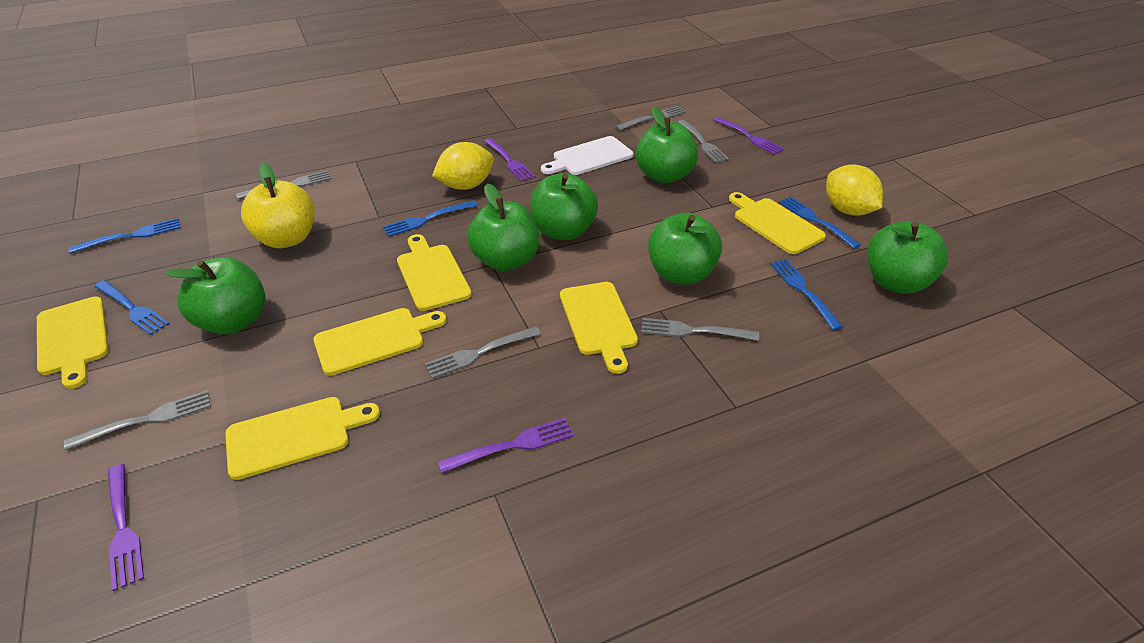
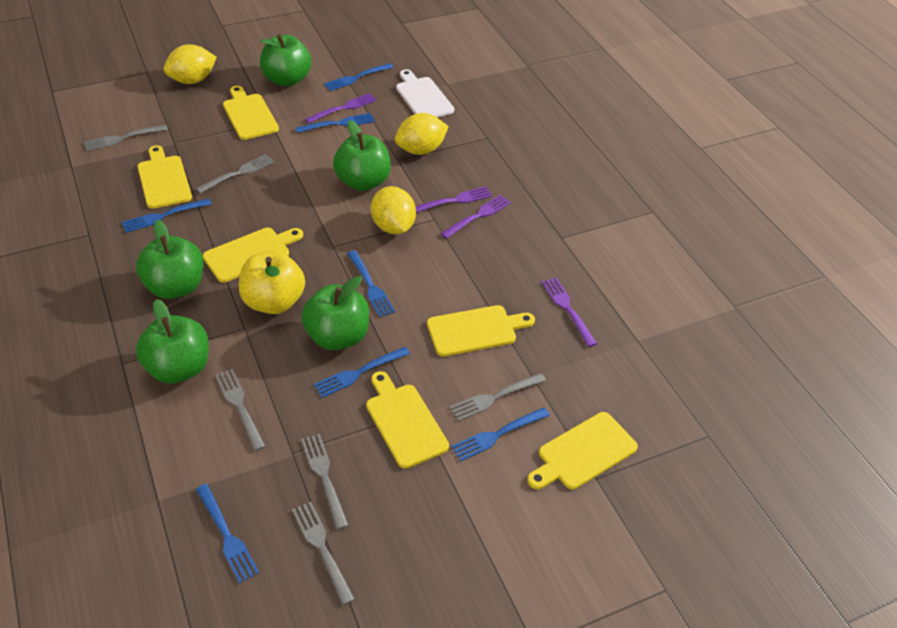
blue fork: 5 -> 7
green apple: 6 -> 5
yellow lemon: 2 -> 3

